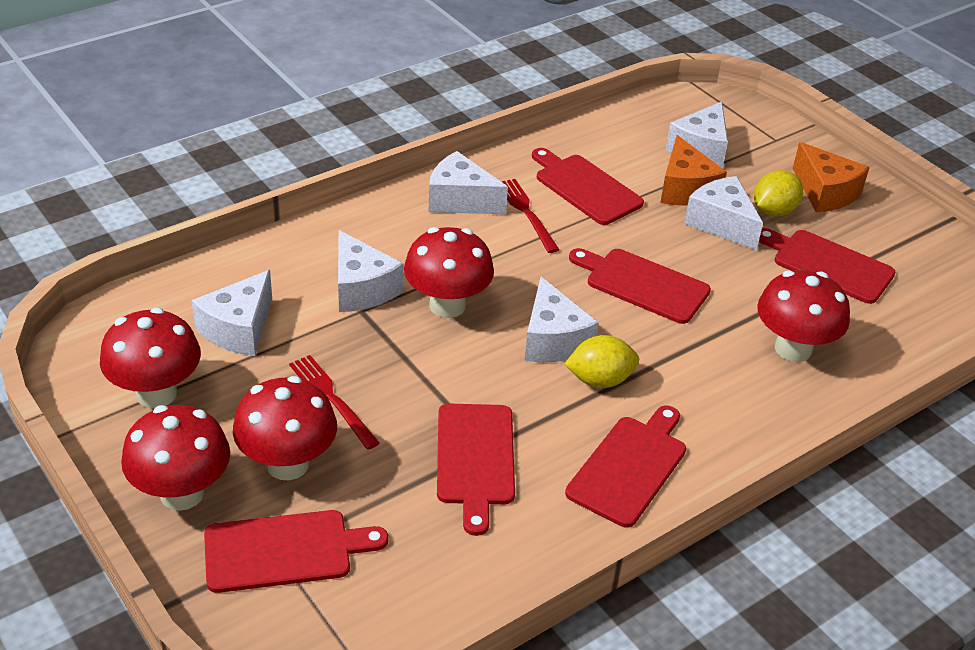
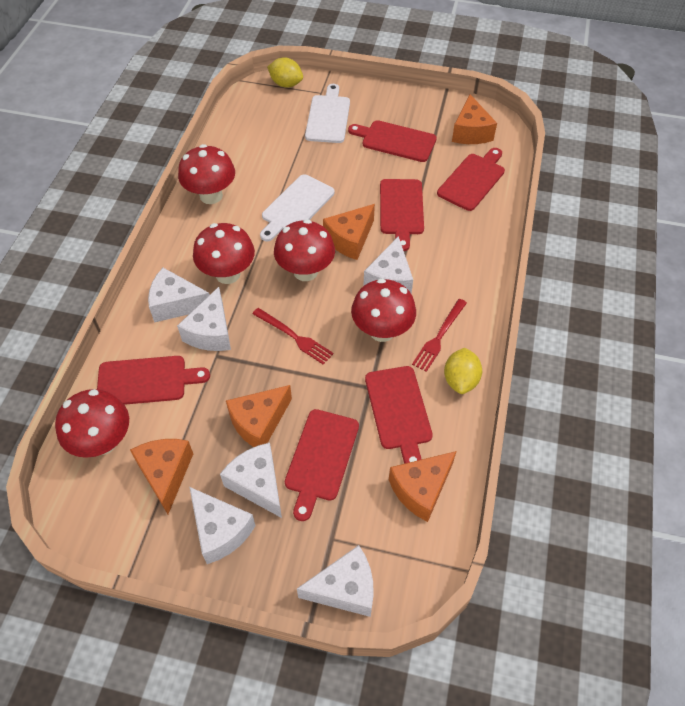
orange cheese: 2 -> 5
white cutting board: 0 -> 2

